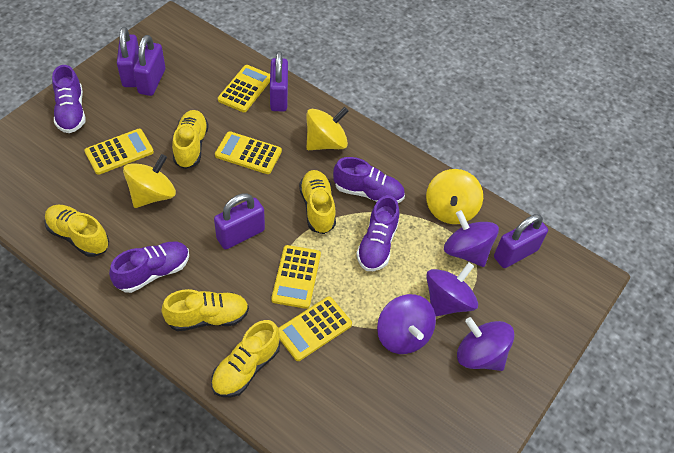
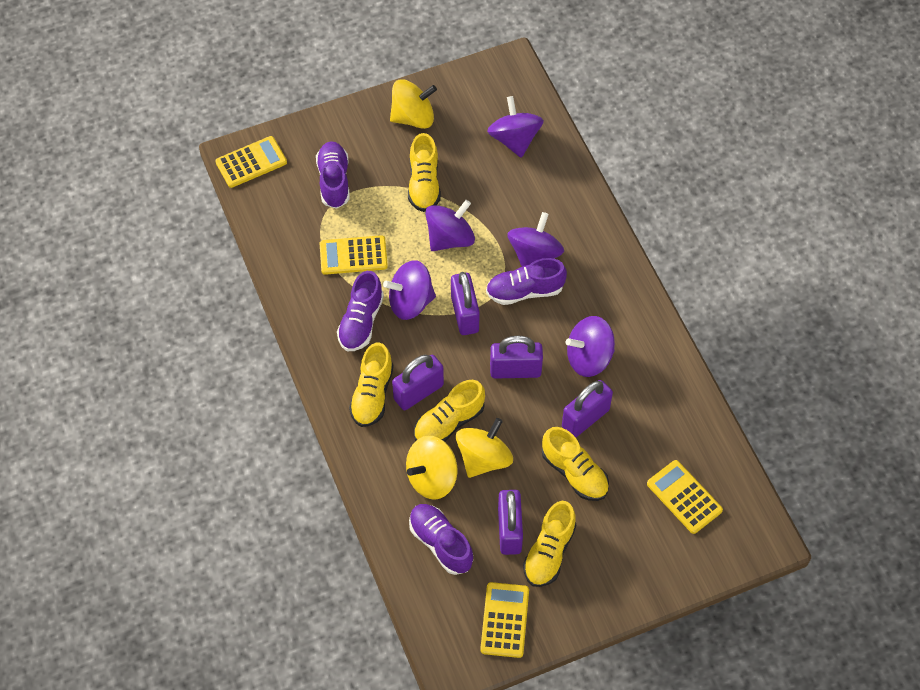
purple spinning top: 4 -> 5
yellow calculator: 5 -> 4

